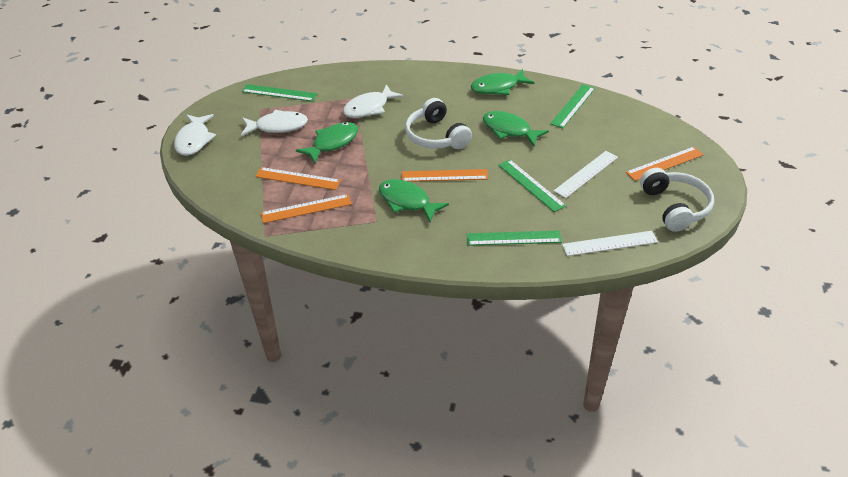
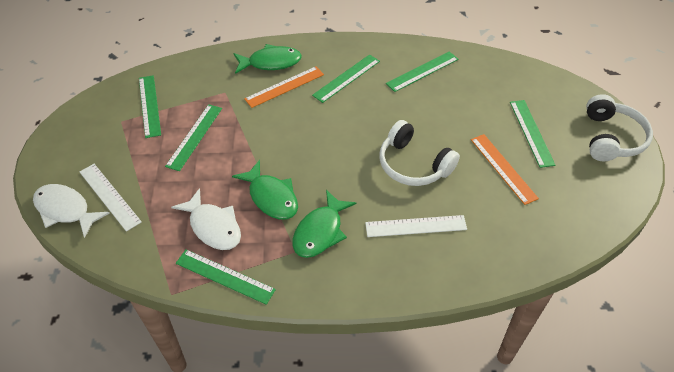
green fish: 4 -> 3
green ruler: 4 -> 6
orange ruler: 4 -> 2
white fish: 3 -> 2

